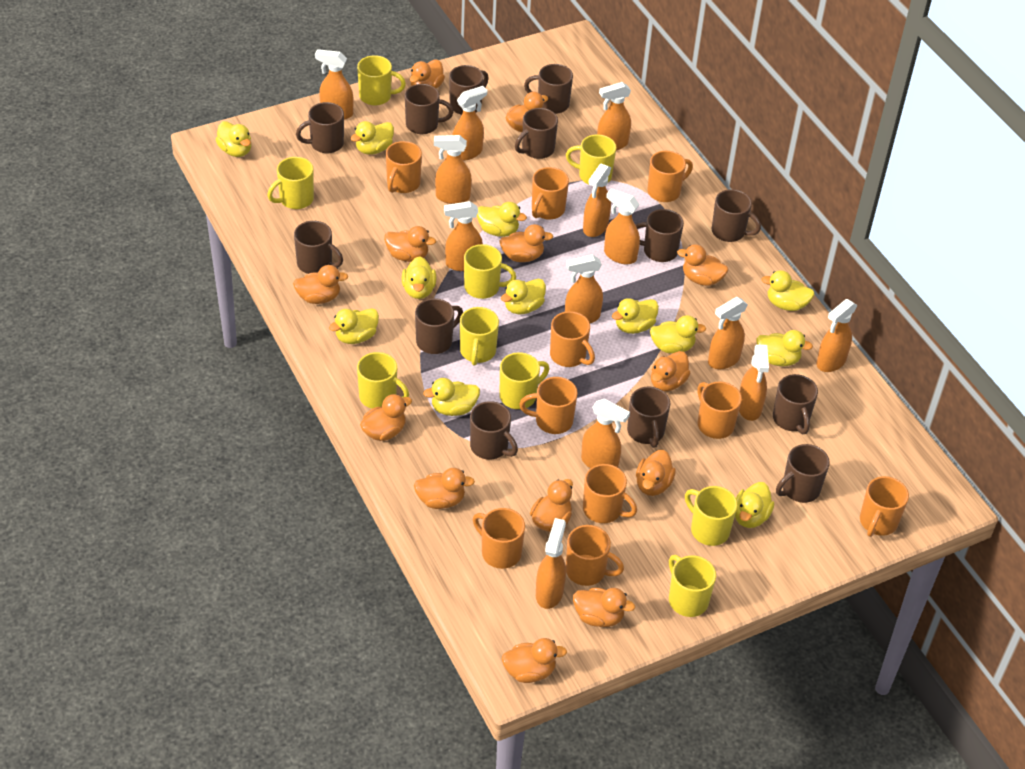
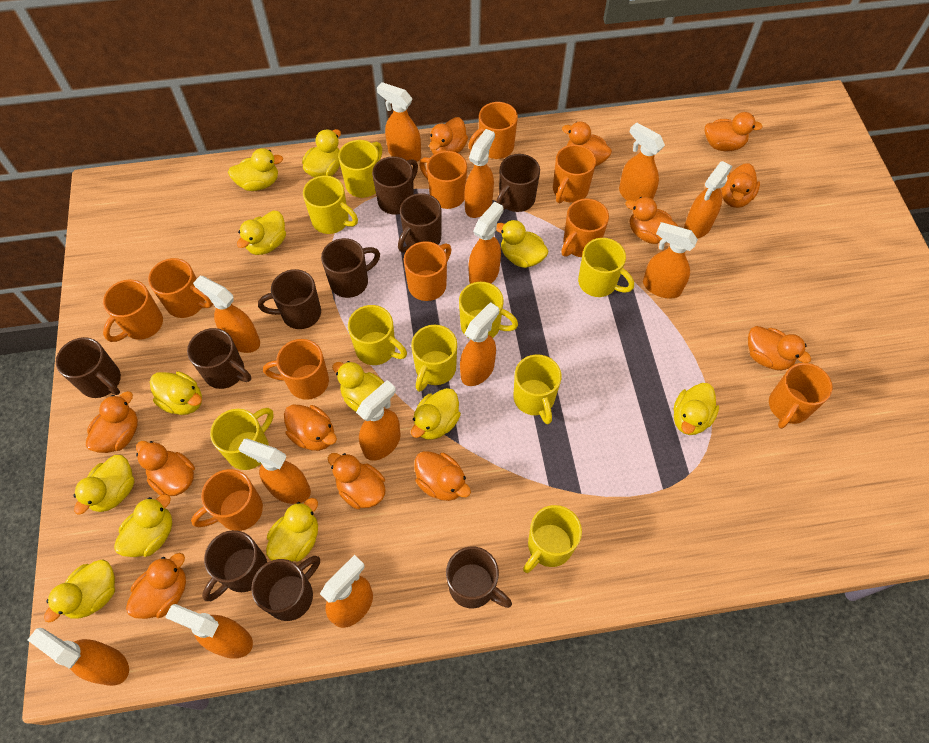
brown mug: 13 -> 10
orange duck: 13 -> 12

